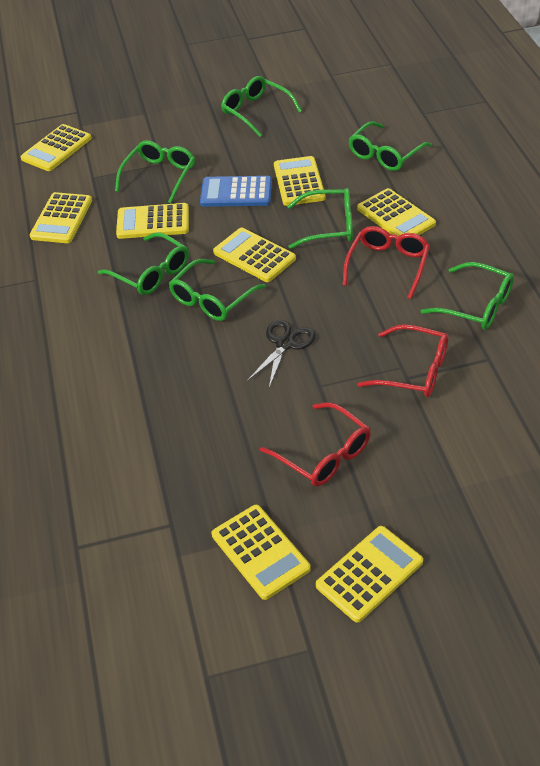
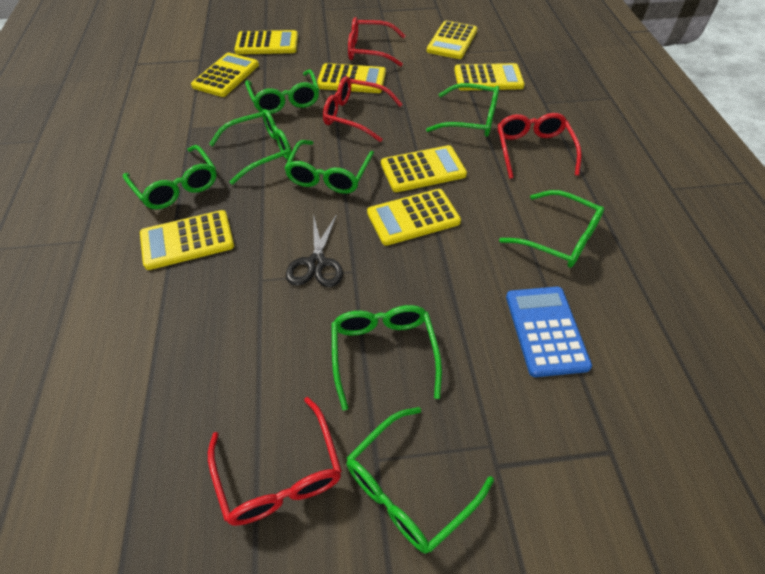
green glasses: 7 -> 8
red glasses: 3 -> 4

